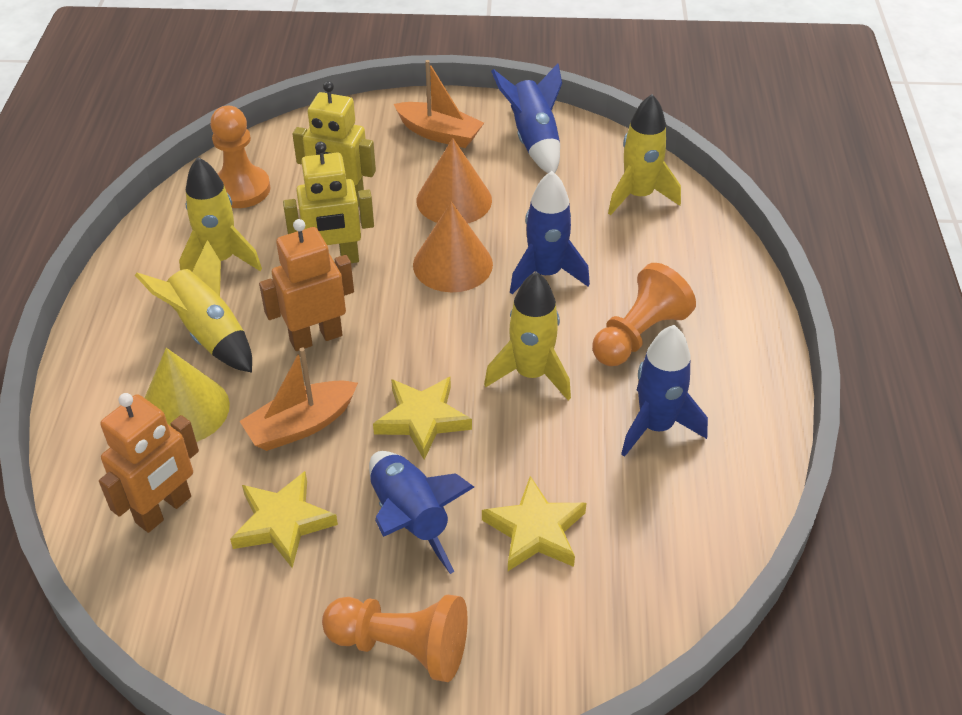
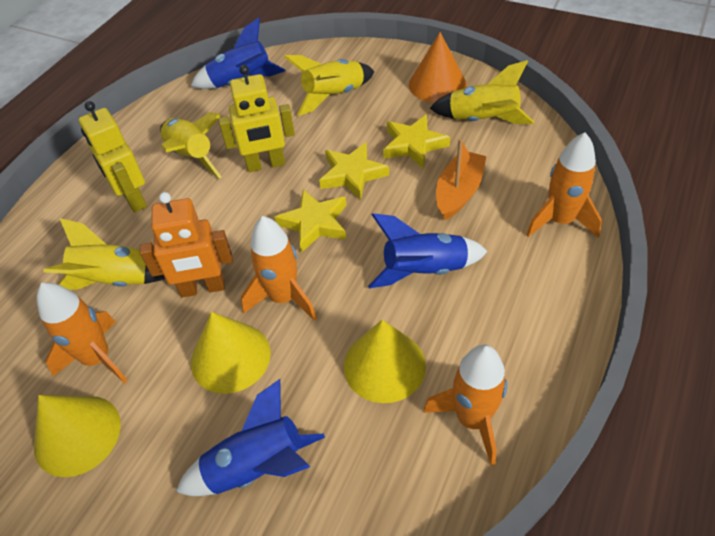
blue rocket: 4 -> 3
orange boat: 2 -> 1
orange cone: 2 -> 1
orange pawn: 3 -> 0
orange robot: 2 -> 1
orange rocket: 0 -> 4
yellow cone: 1 -> 3

